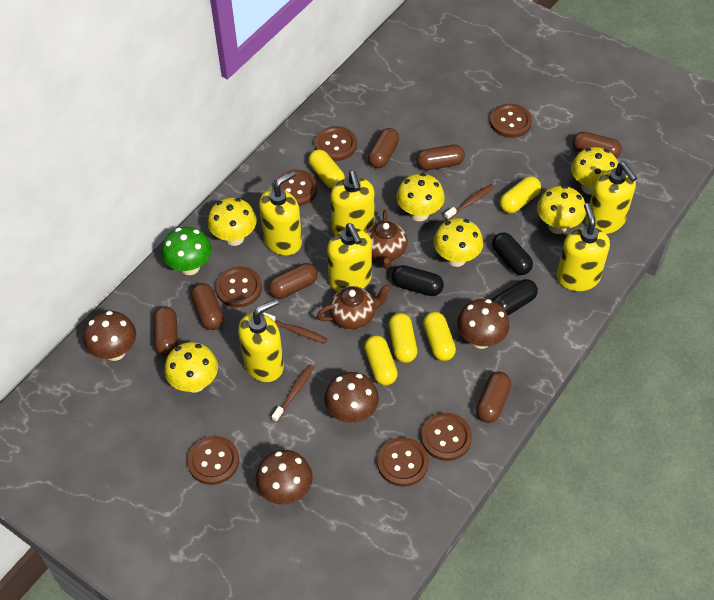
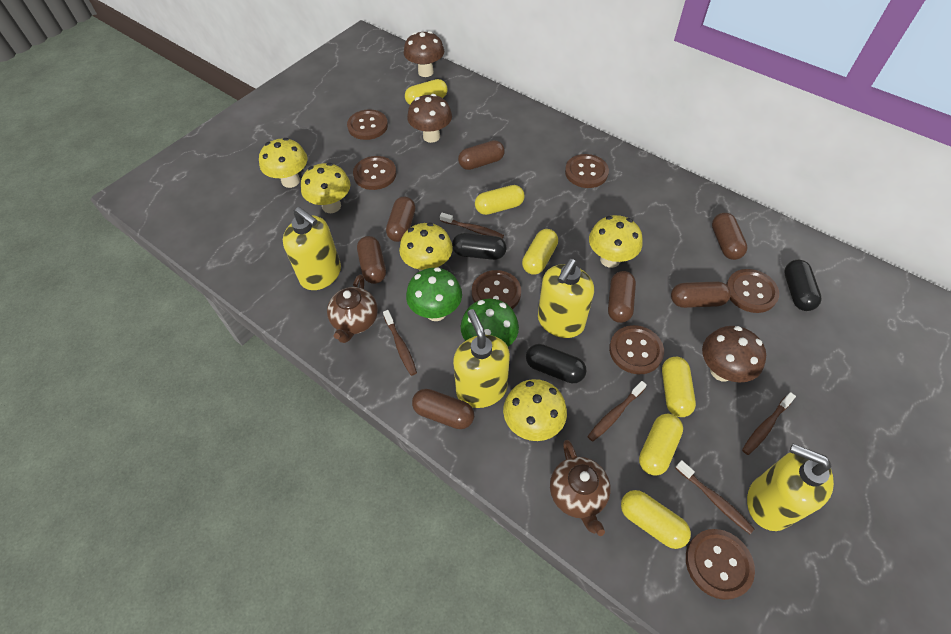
brown mushroom: 4 -> 3
brown toothbrush: 3 -> 5
green mushroom: 1 -> 2
yellow capsule: 5 -> 6
yellow mushroom: 6 -> 5
yellow soap dispenser: 6 -> 4

